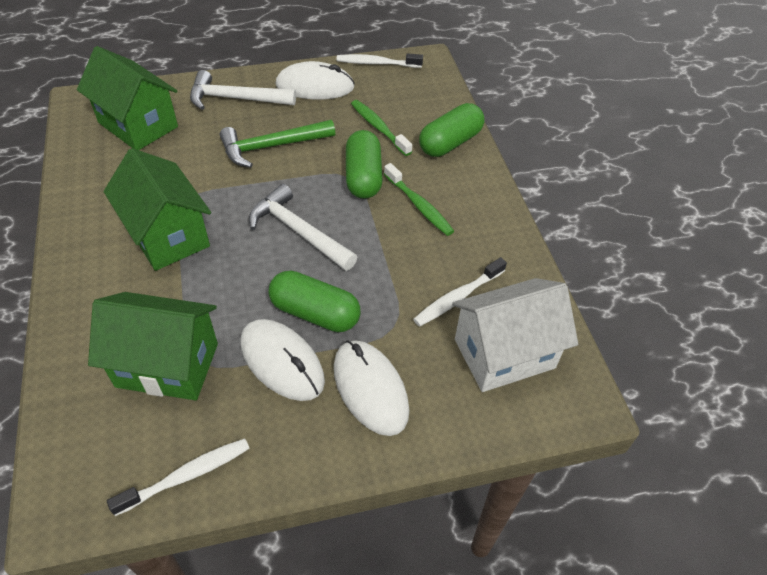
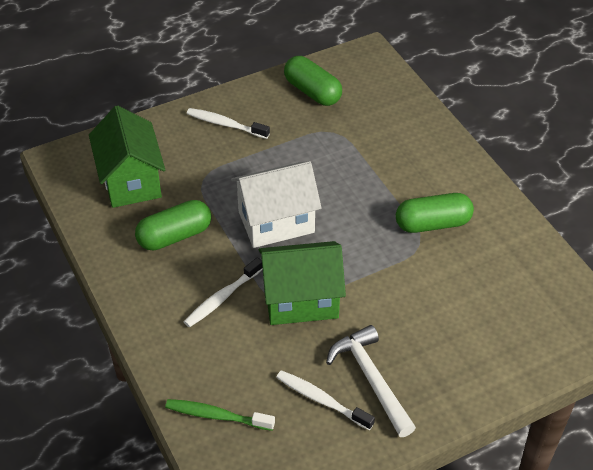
green hammer: 1 -> 0
green house: 3 -> 2
green toothbrush: 2 -> 1
white hammer: 2 -> 1
white mouse: 3 -> 0

